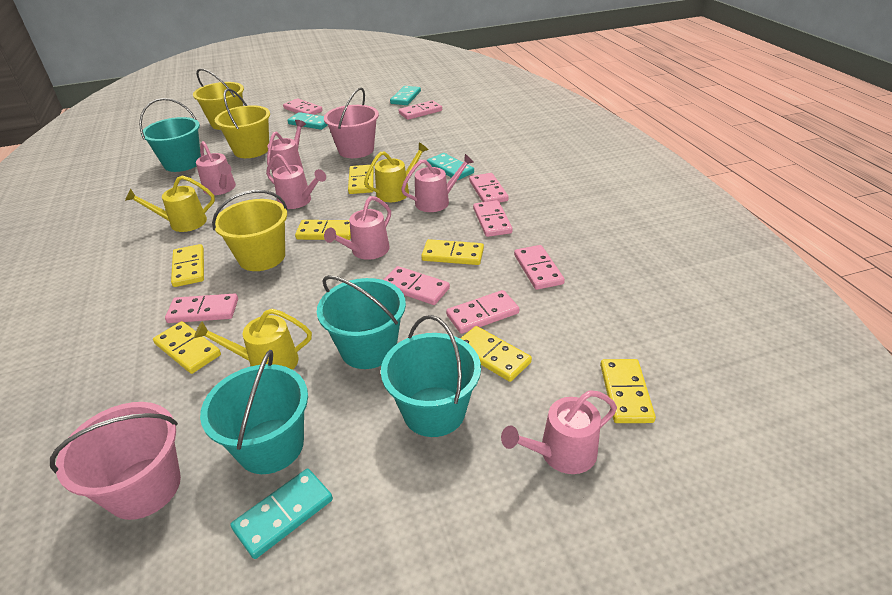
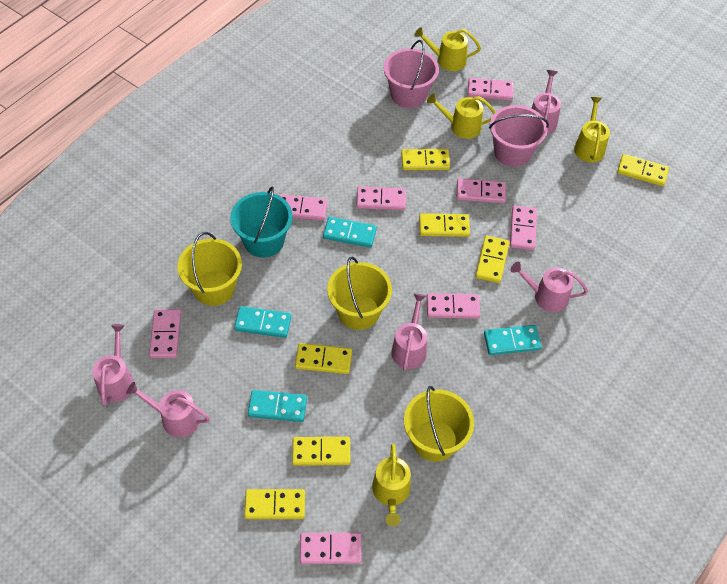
pink watering can: 6 -> 5
turquoise bucket: 4 -> 1
yellow watering can: 3 -> 4

